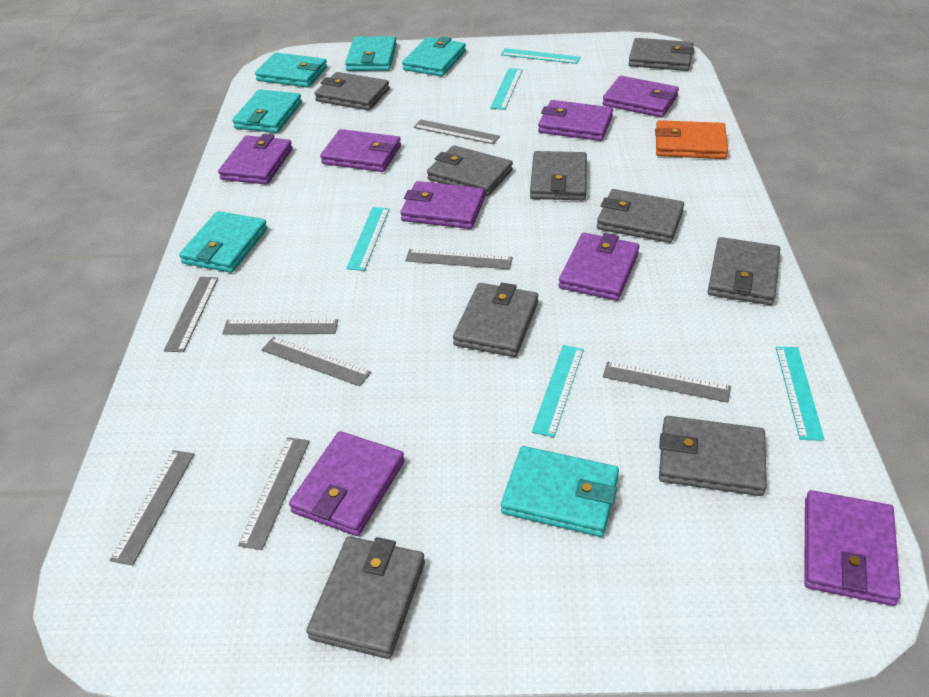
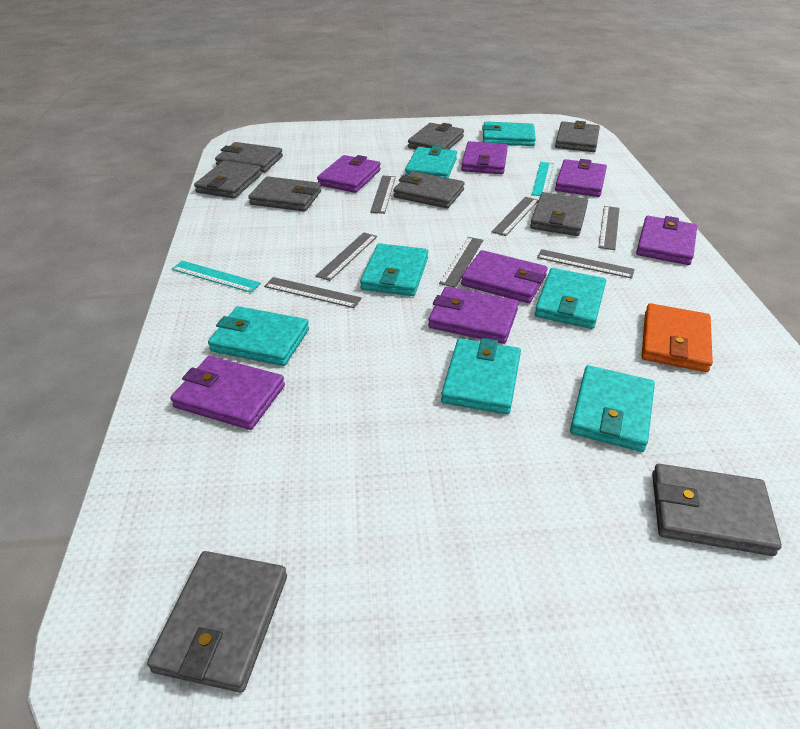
grey ruler: 8 -> 7
purple wallet: 8 -> 7
turquoise ruler: 5 -> 2
turquoise wallet: 6 -> 7

